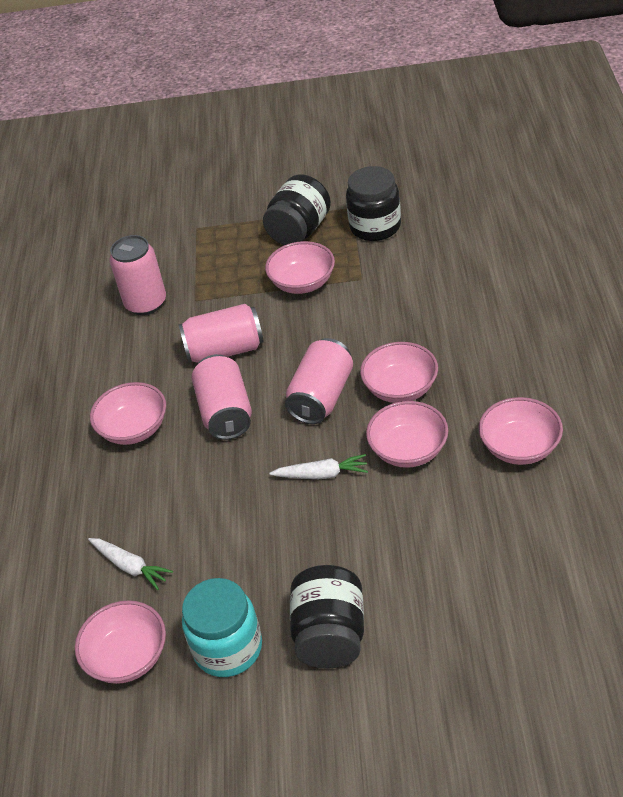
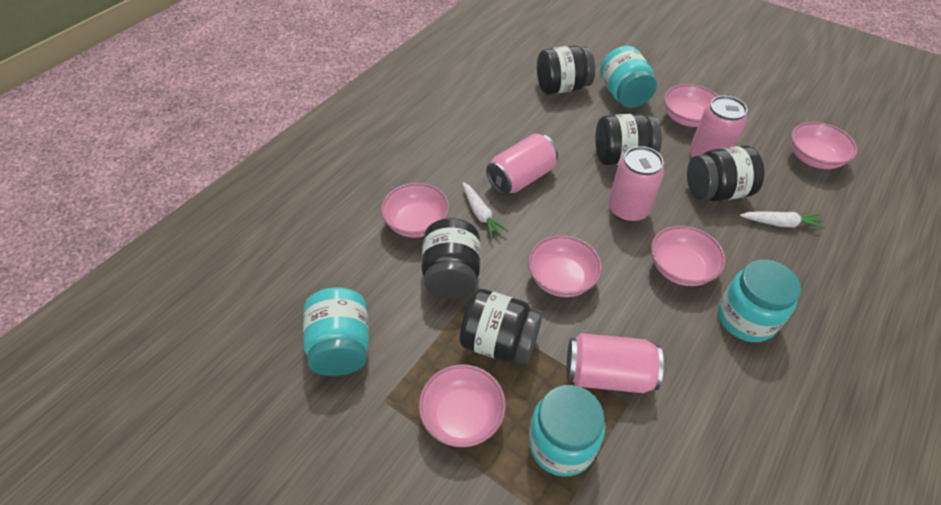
black jar: 3 -> 5
turquoise jar: 1 -> 4

